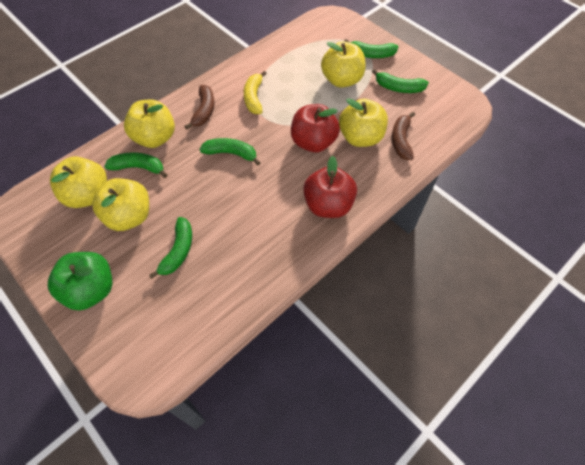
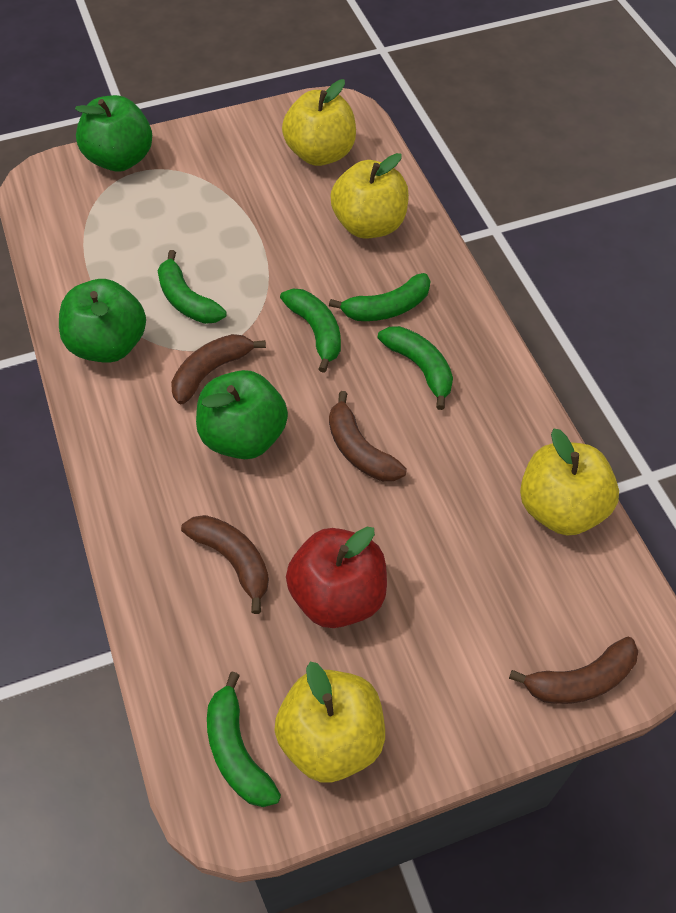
brown banana: 2 -> 4
green apple: 1 -> 3
red apple: 2 -> 1
yellow apple: 5 -> 4
yellow banana: 1 -> 0

